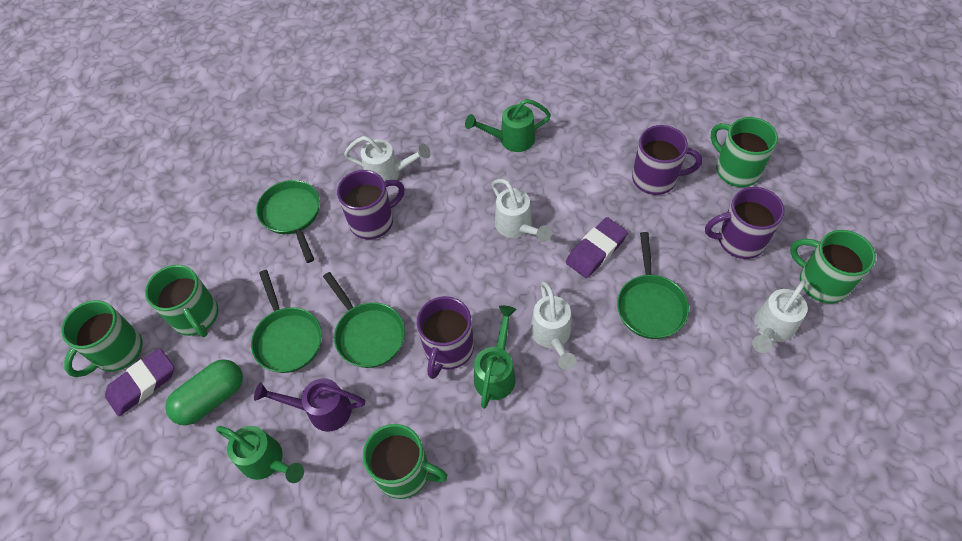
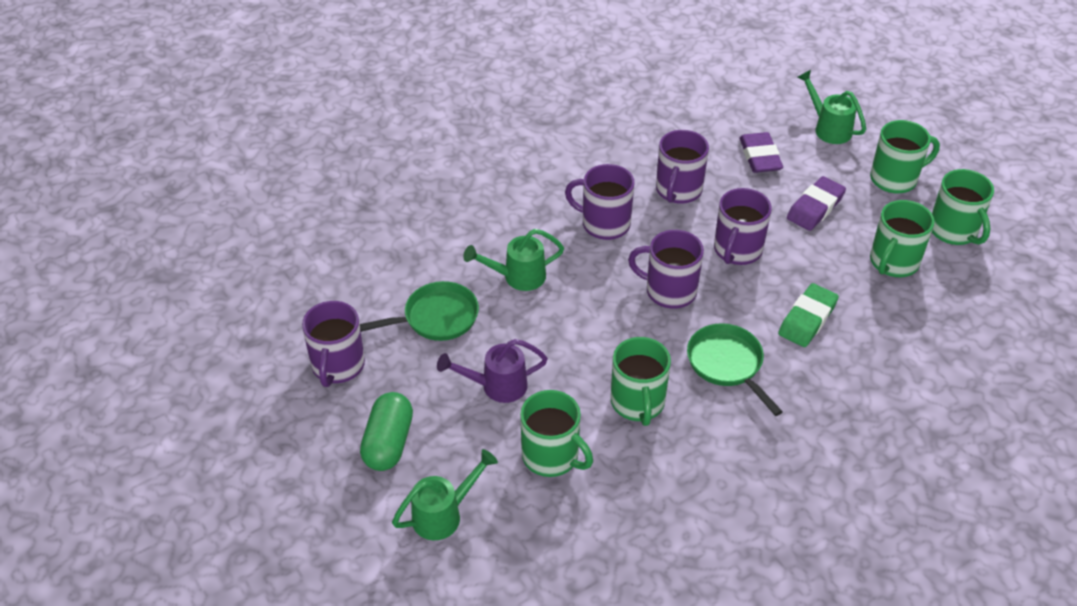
green eraser: 0 -> 1
green pan: 4 -> 2
purple mug: 4 -> 5
white watering can: 4 -> 0

